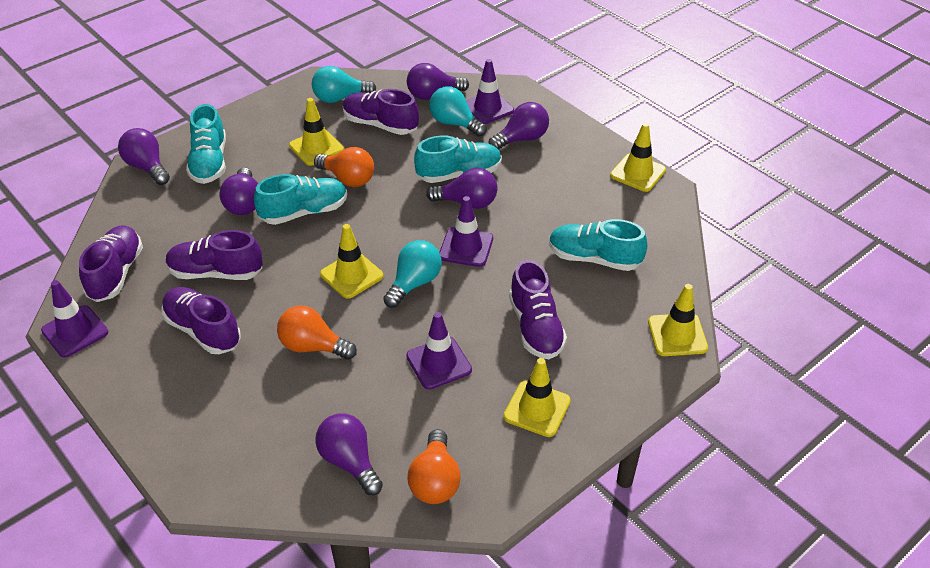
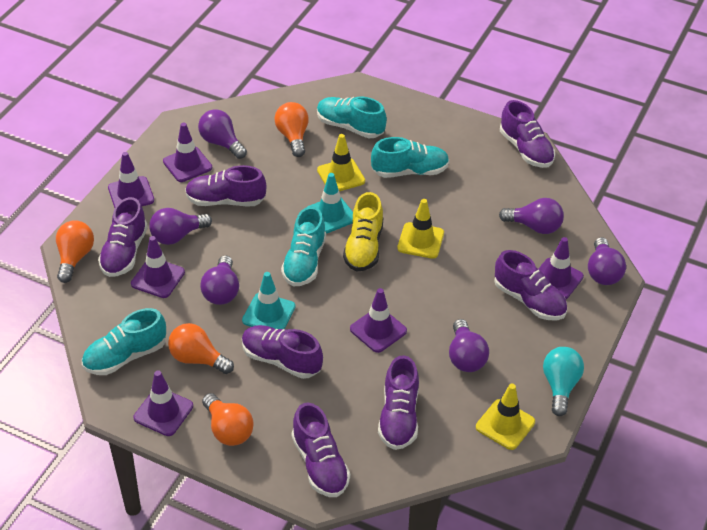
orange light bulb: 3 -> 4
purple shoe: 5 -> 7
purple traffic cone: 4 -> 6
turquoise light bulb: 3 -> 1
turquoise traffic cone: 0 -> 2
yellow shoe: 0 -> 1
yellow traffic cone: 5 -> 3

